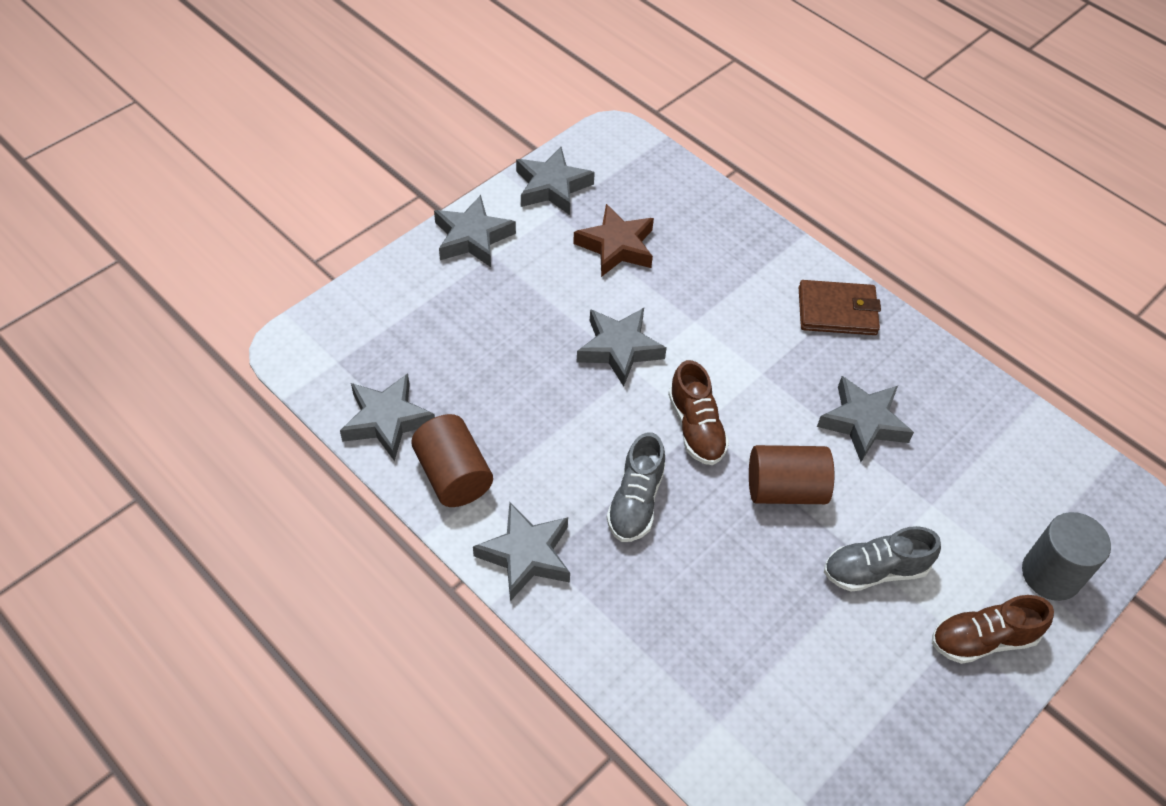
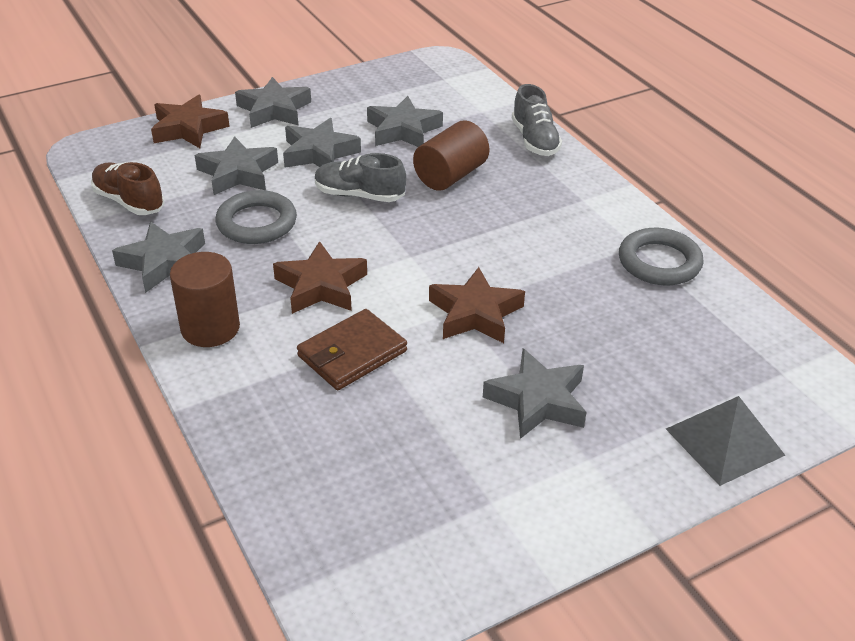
brown shoe: 2 -> 1
brown star: 1 -> 3
grey cylinder: 1 -> 0
grey pyramid: 0 -> 1
grey ring: 0 -> 2

